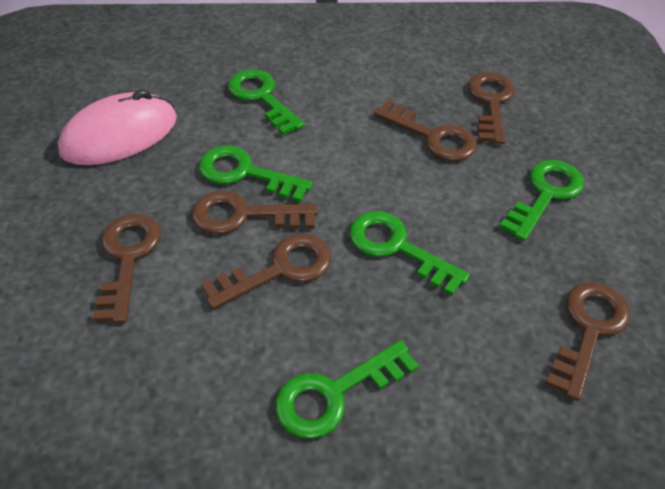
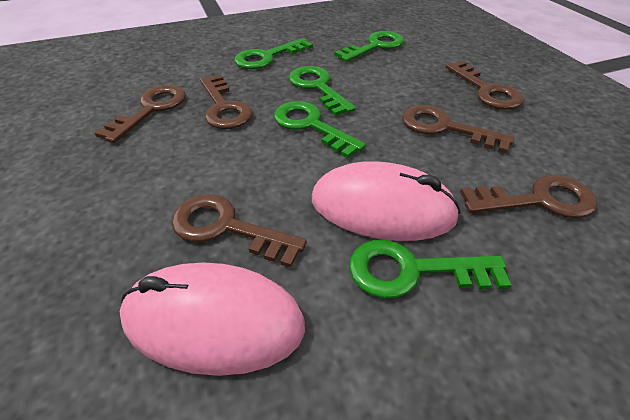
pink mouse: 1 -> 2

